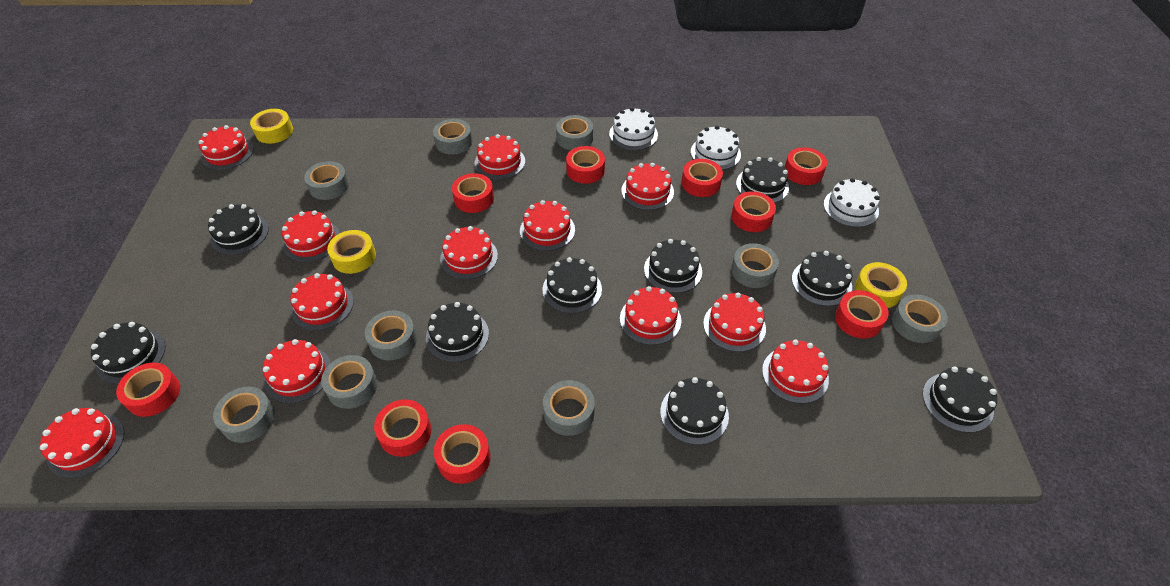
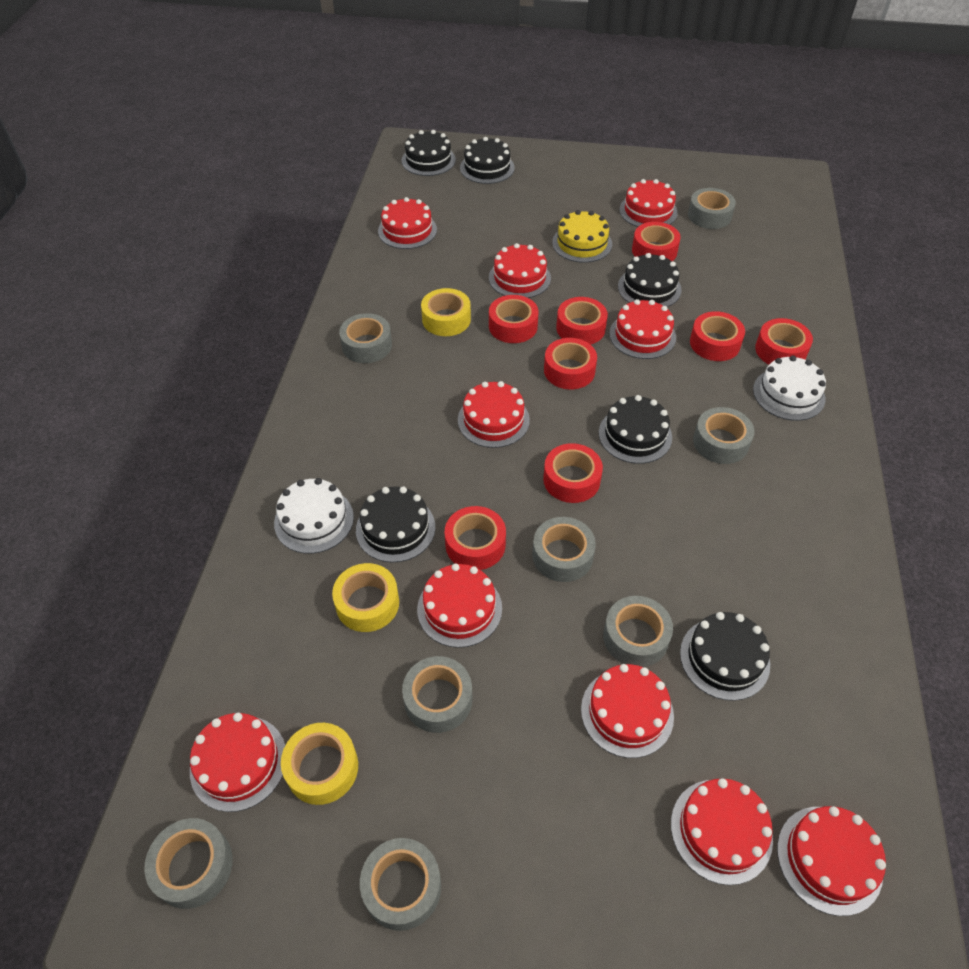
black cake: 9 -> 6
grey tape: 9 -> 8
red cake: 12 -> 10
red tape: 9 -> 8
white cake: 3 -> 2
yellow cake: 0 -> 1

